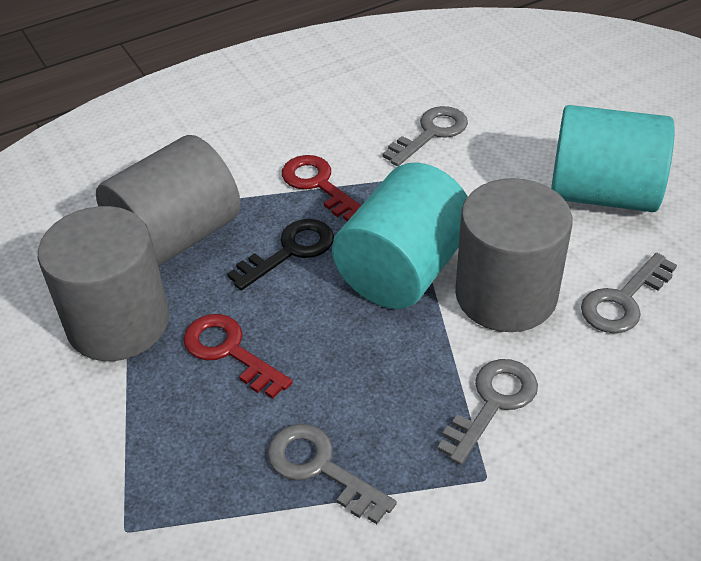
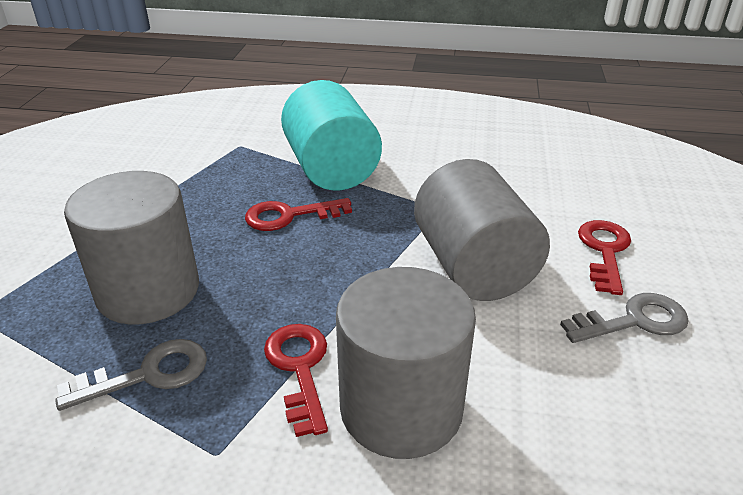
black key: 1 -> 0
grey key: 4 -> 2
red key: 2 -> 3
turquoise cylinder: 2 -> 1

